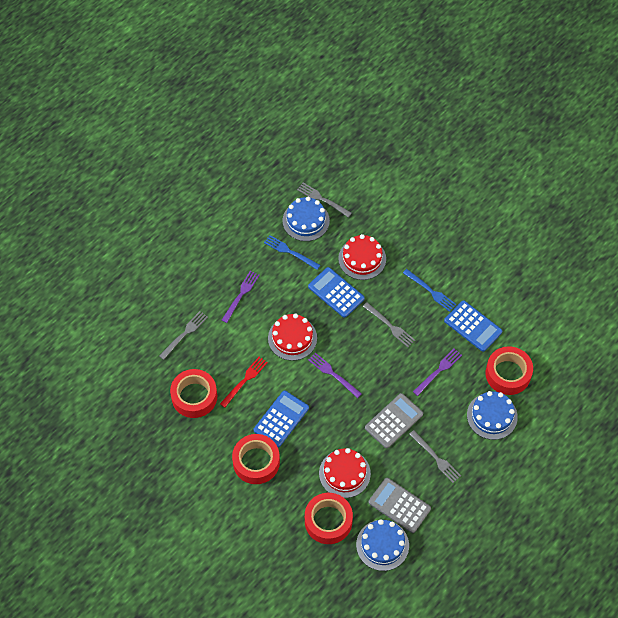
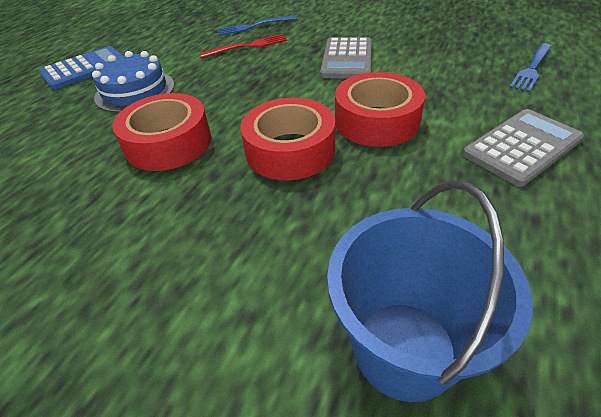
blue bucket: 0 -> 1
blue cake: 3 -> 1
blue calculator: 3 -> 1
grey fork: 4 -> 0
purple fork: 3 -> 0
red cake: 3 -> 0
red tape: 4 -> 3

